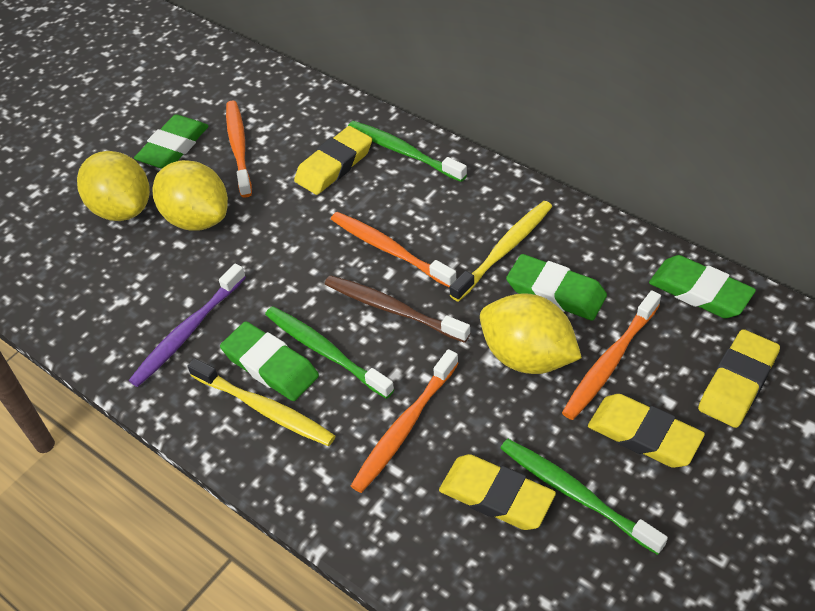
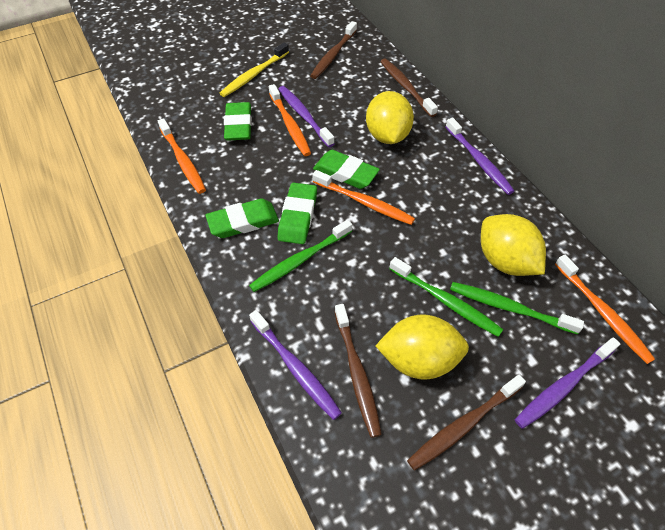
brown toothbrush: 1 -> 4
purple toothbrush: 1 -> 4
yellow eraser: 4 -> 0
yellow toothbrush: 2 -> 1

